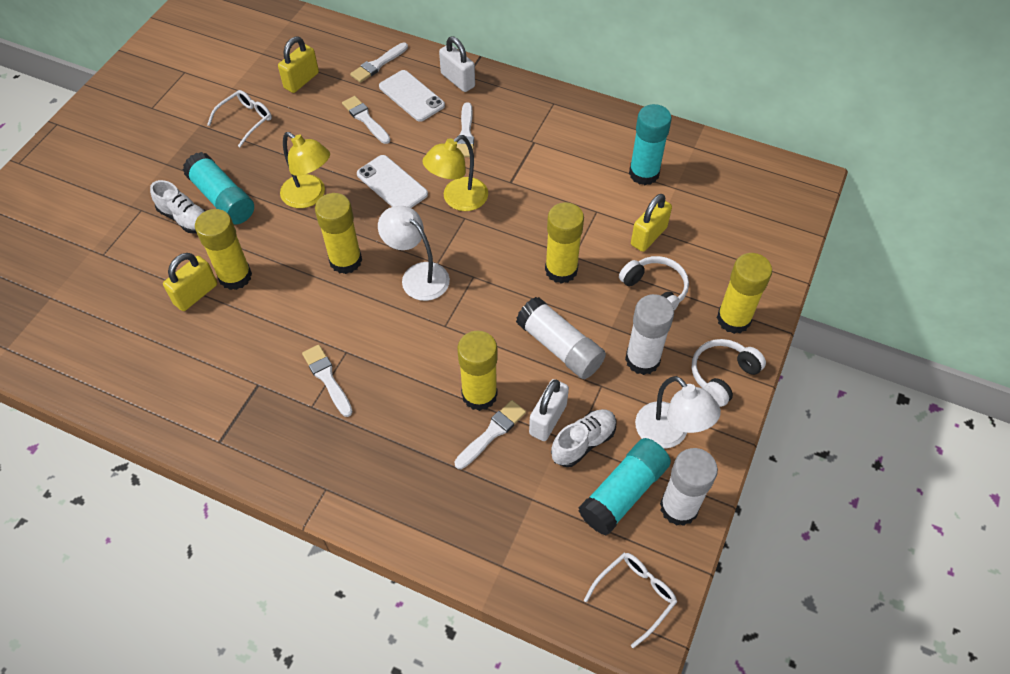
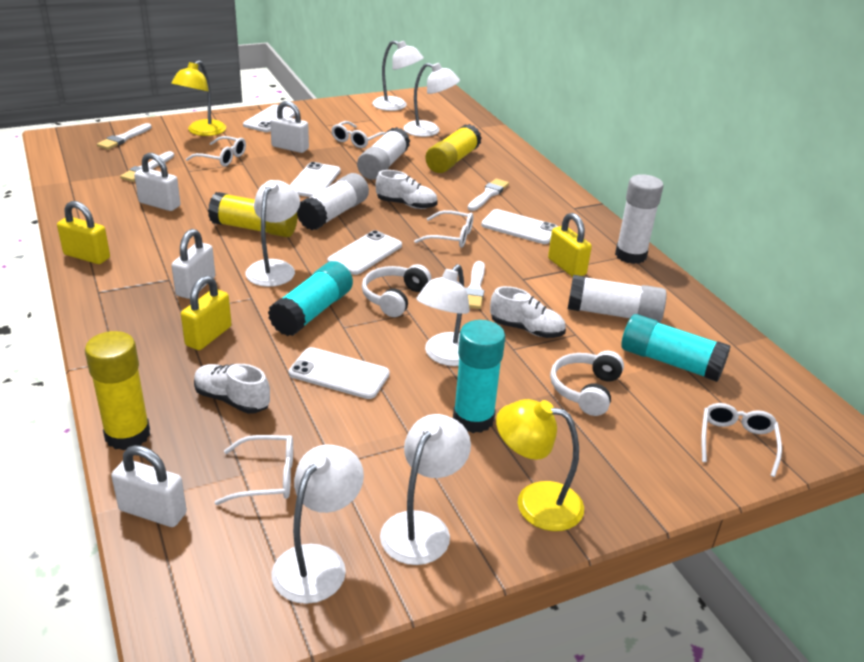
white brush: 5 -> 4
white glasses: 2 -> 5
white glue stick: 3 -> 4
white lamp: 2 -> 6
white padlock: 2 -> 4
white phone: 2 -> 5
white shoe: 2 -> 3
yellow glue stick: 5 -> 3

